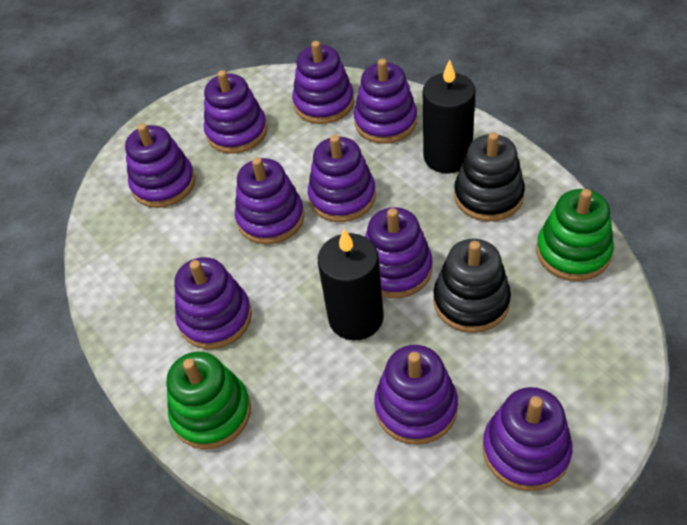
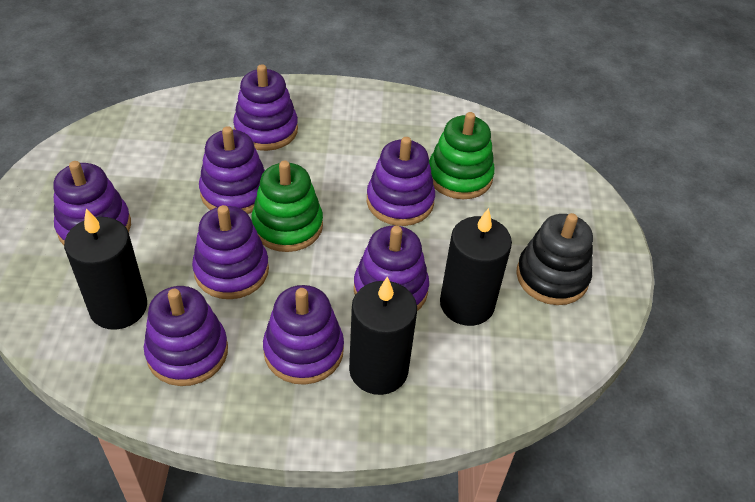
black candle: 2 -> 3
black stacking toy: 2 -> 1
purple stacking toy: 10 -> 8

